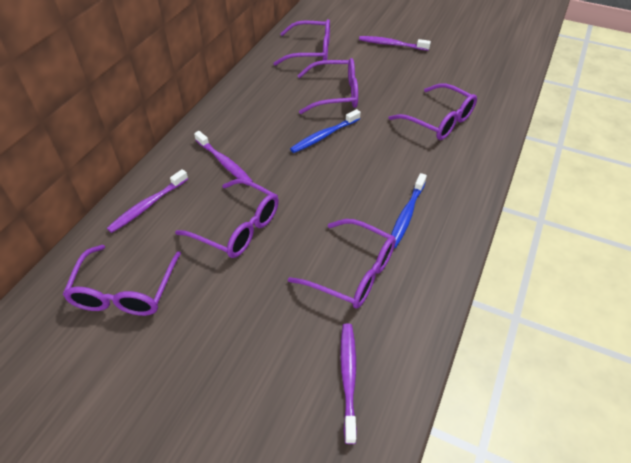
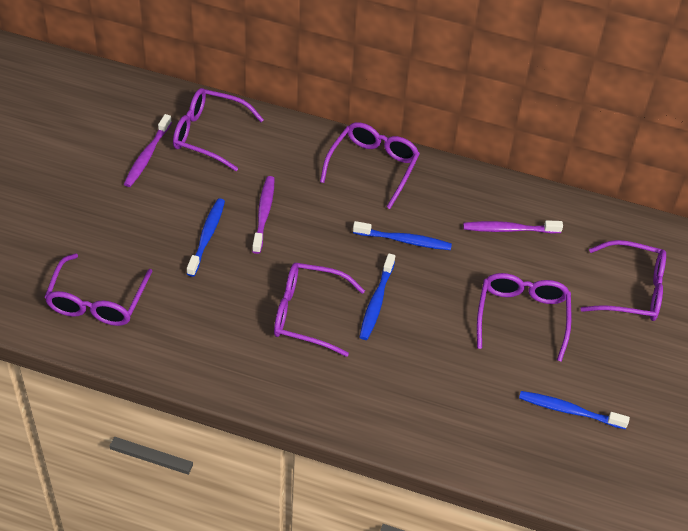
blue toothbrush: 2 -> 4
purple toothbrush: 4 -> 3

